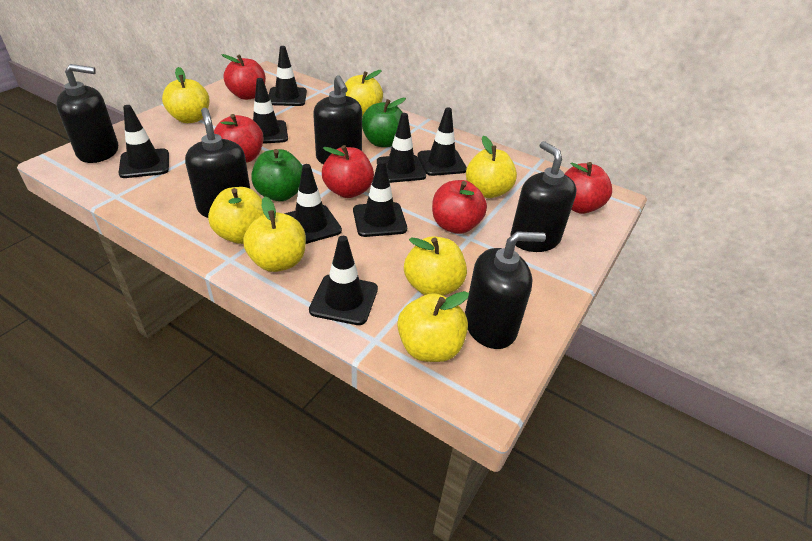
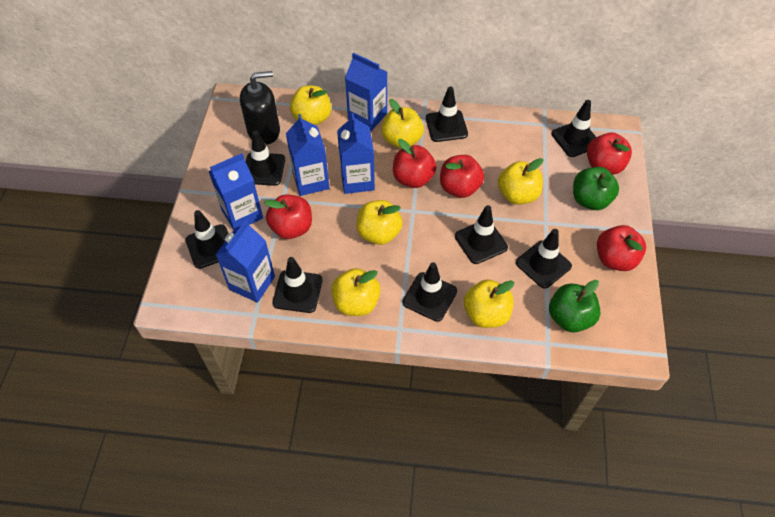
black soap dispenser: 5 -> 1
blue carton: 0 -> 5
yellow apple: 7 -> 6

